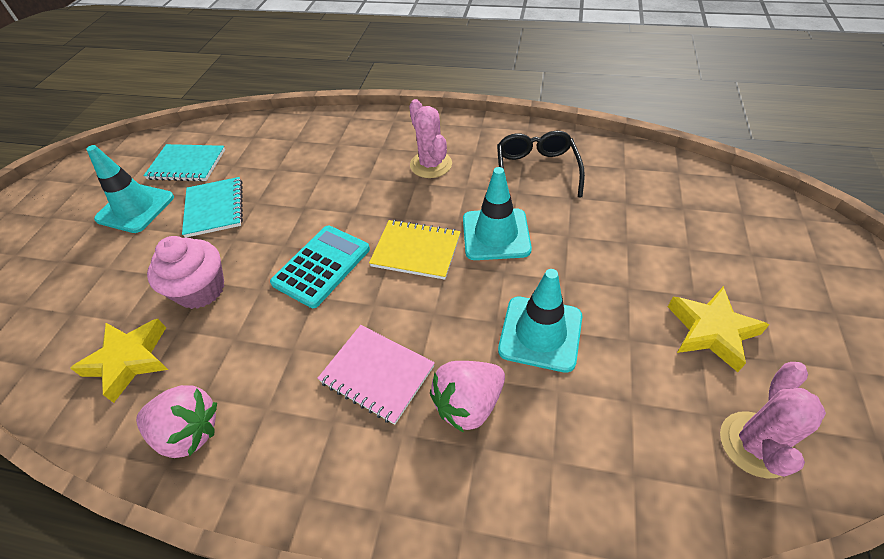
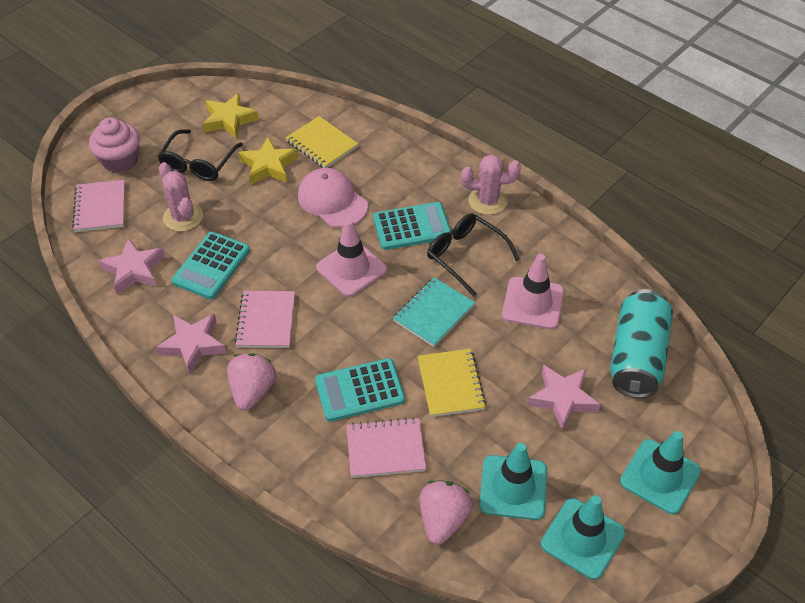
black glasses: 1 -> 2
pink cap: 0 -> 1
pink notebook: 1 -> 3
pink star: 0 -> 3
pink traffic cone: 0 -> 2
turquoise calculator: 1 -> 3
turquoise can: 0 -> 1
turquoise notebook: 2 -> 1
yellow notebook: 1 -> 2

